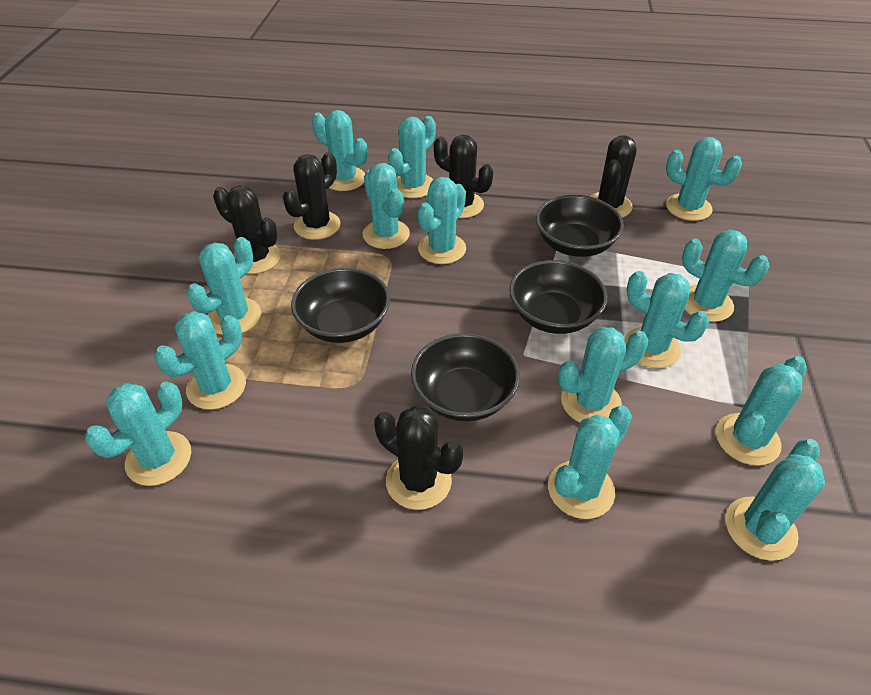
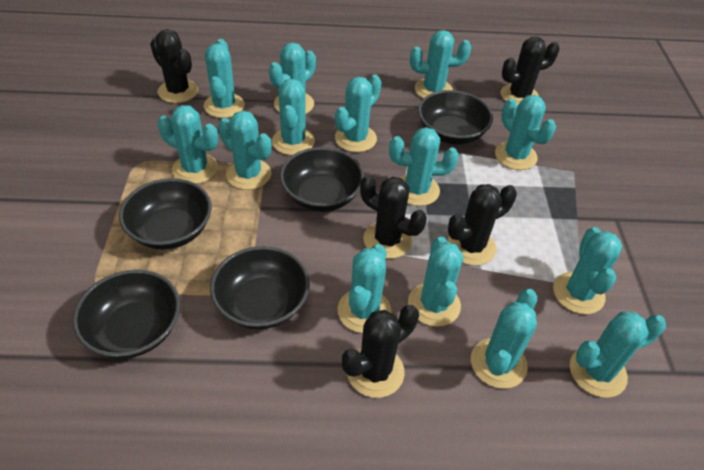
black bowl: 4 -> 5

